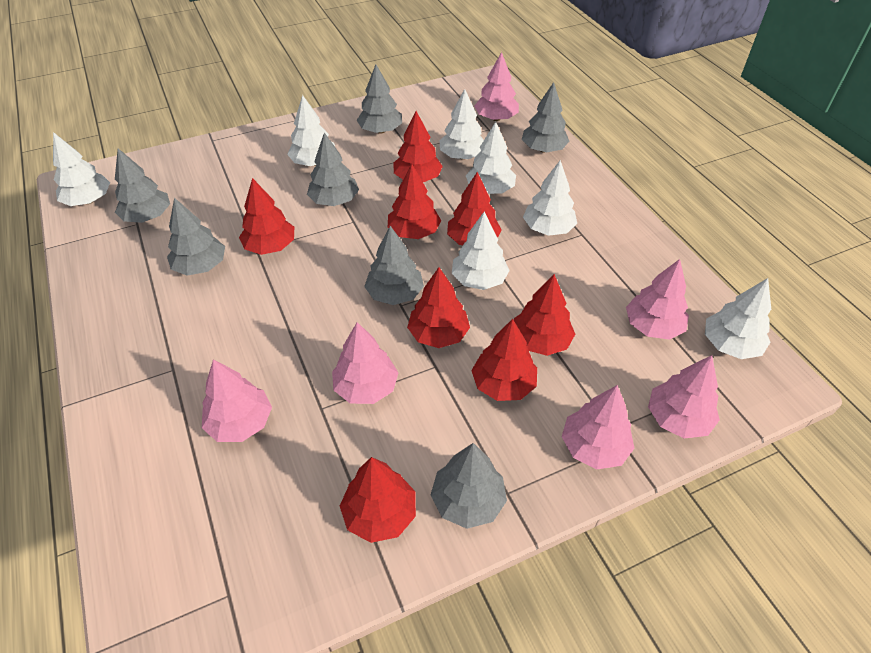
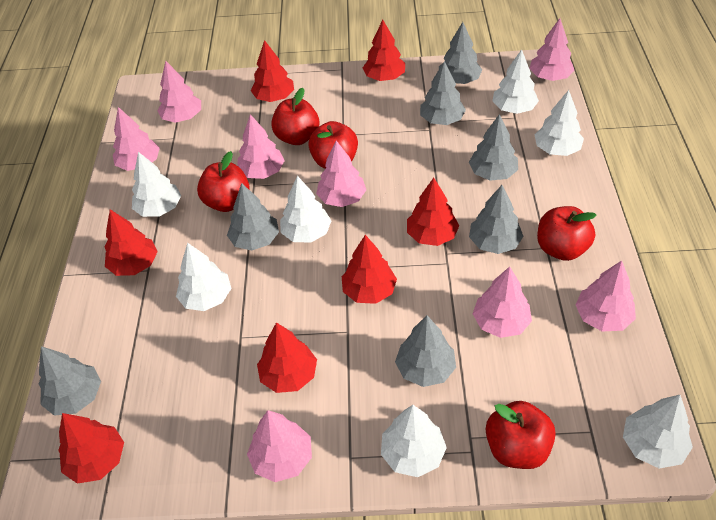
pink tree: 6 -> 8
red apple: 0 -> 5
red tree: 8 -> 7

